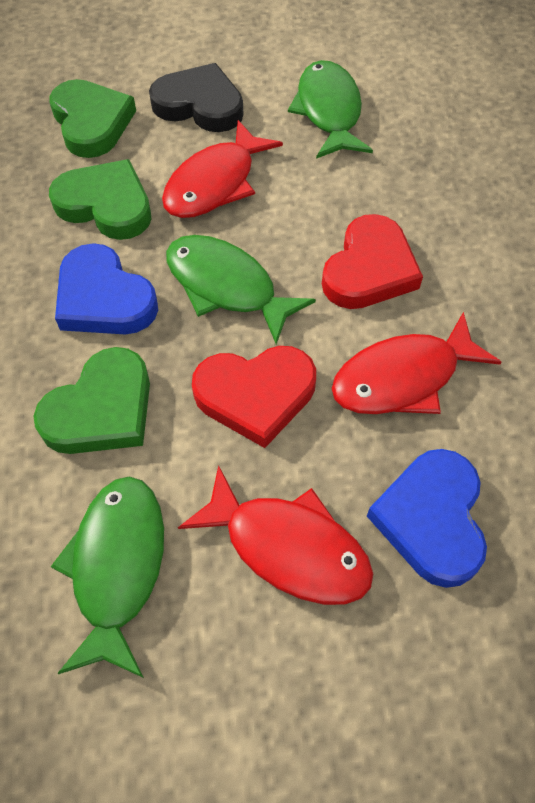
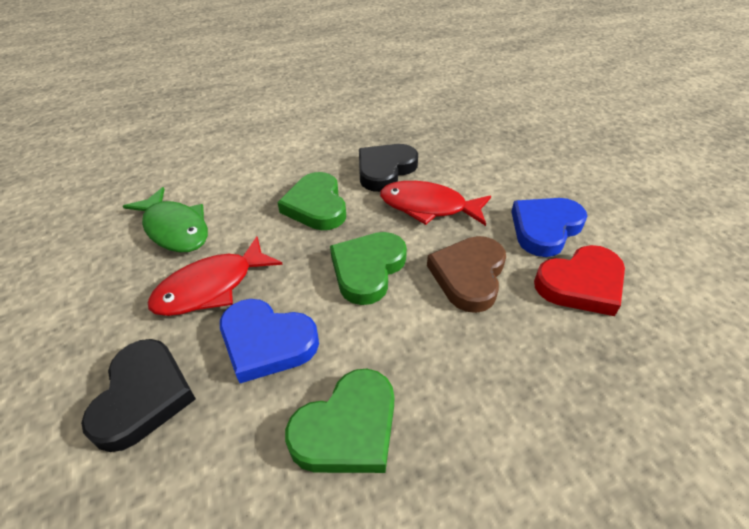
black heart: 1 -> 2
brown heart: 0 -> 1
green fish: 3 -> 1
red fish: 3 -> 2
red heart: 2 -> 1

